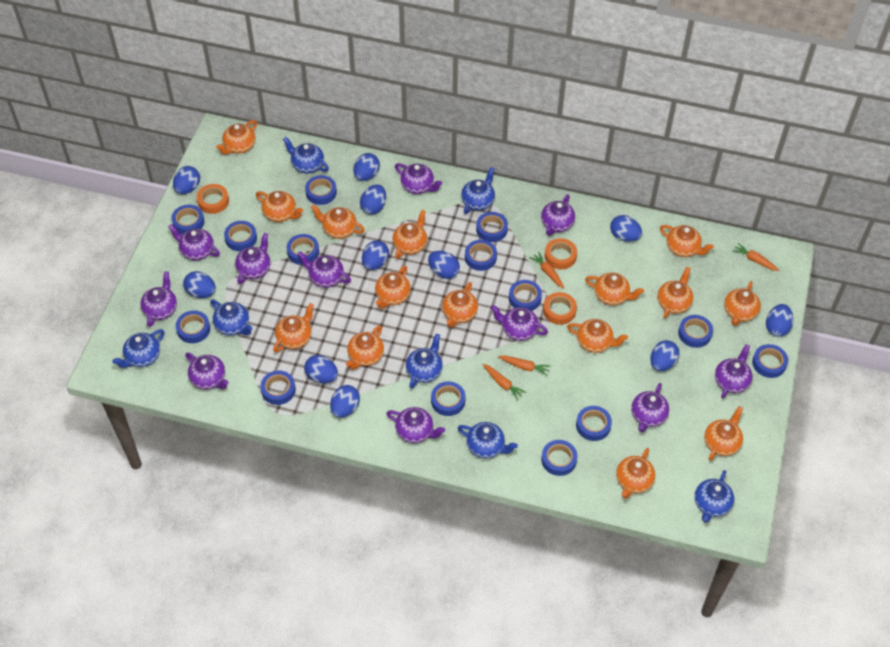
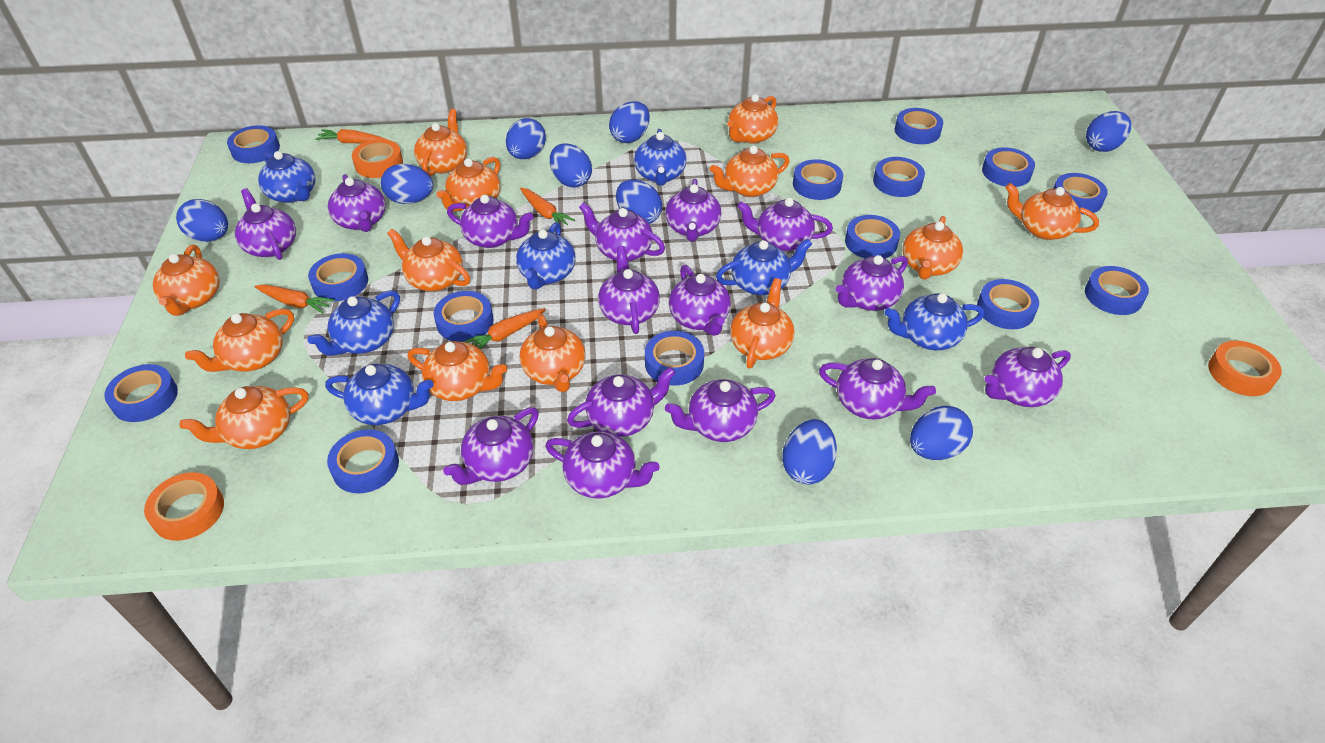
blue egg: 11 -> 9
orange teapot: 15 -> 13
purple teapot: 11 -> 15

